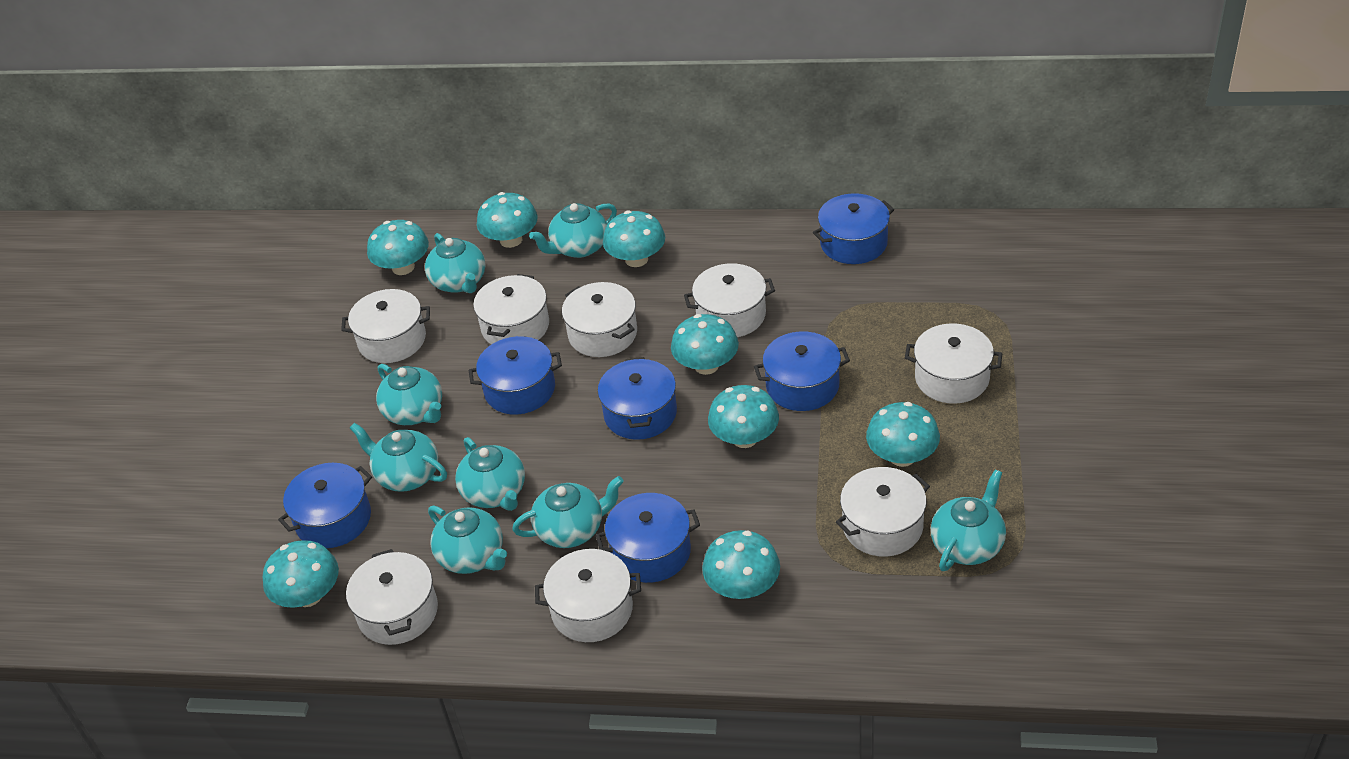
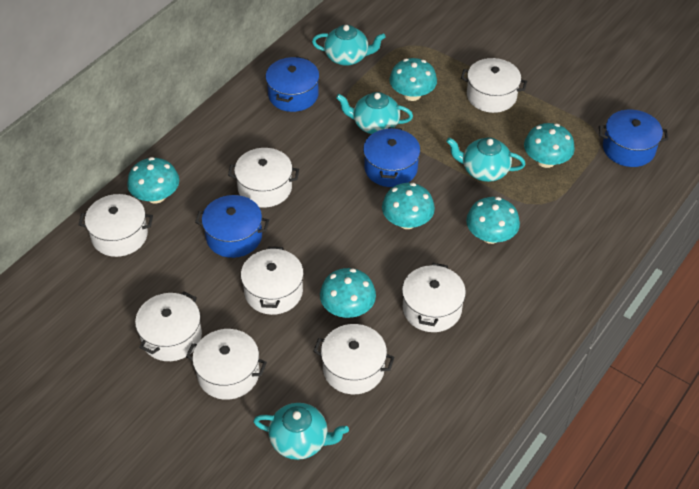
blue pot: 6 -> 4
turquoise mushroom: 8 -> 6
turquoise teapot: 8 -> 4

